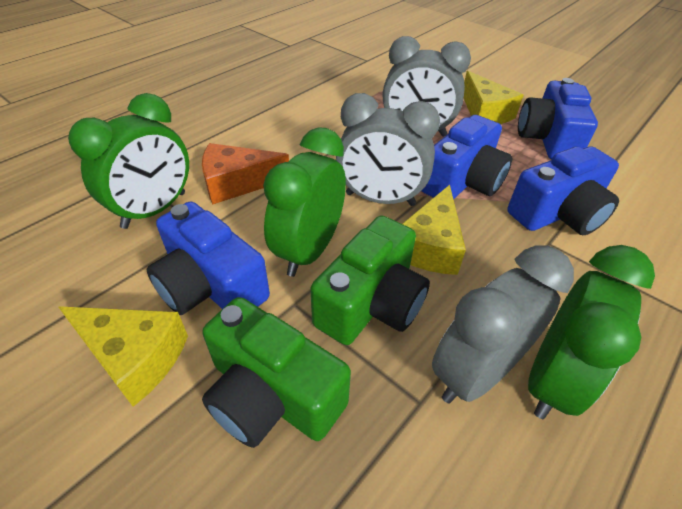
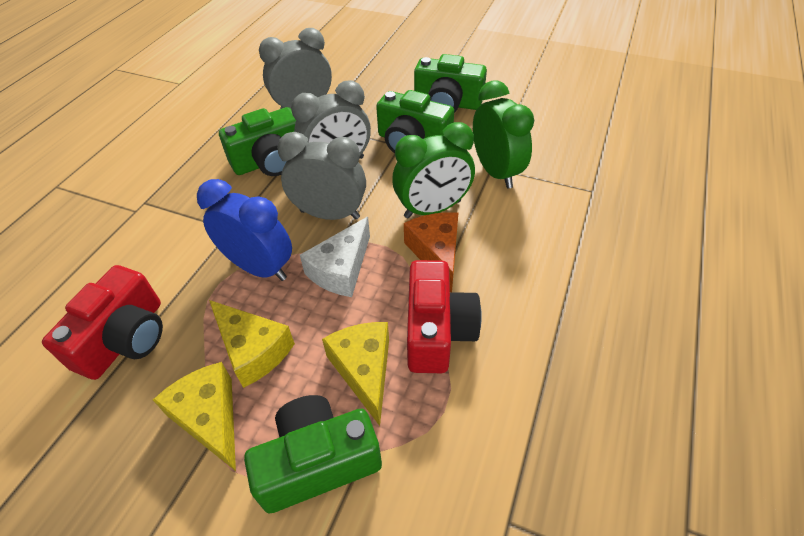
blue camera: 4 -> 0
blue clock: 0 -> 1
green camera: 2 -> 4
green clock: 3 -> 2
red camera: 0 -> 2
white cheese: 0 -> 1

